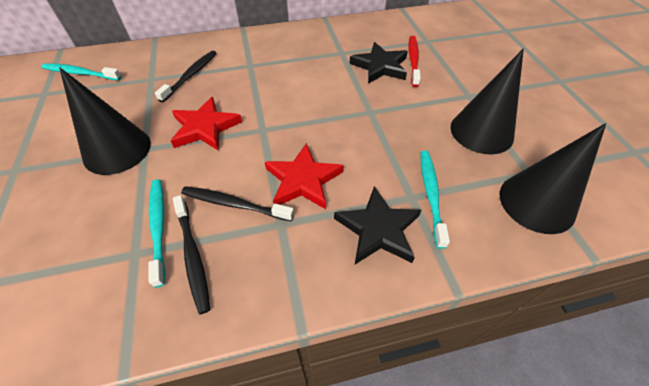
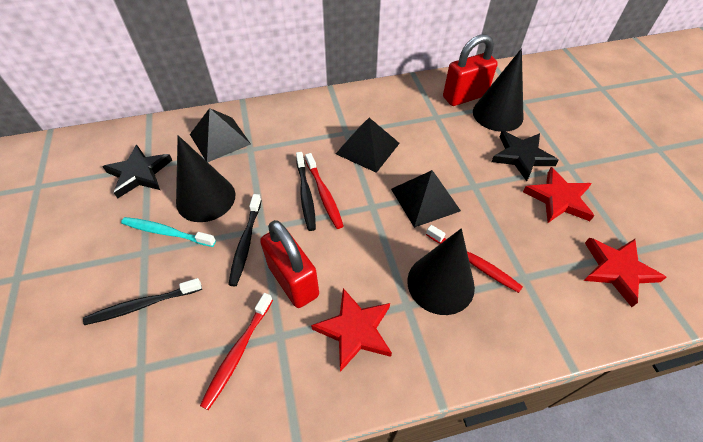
black pyramid: 0 -> 3
red padlock: 0 -> 2
red star: 2 -> 3
red toothbrush: 1 -> 3
turquoise toothbrush: 3 -> 1

